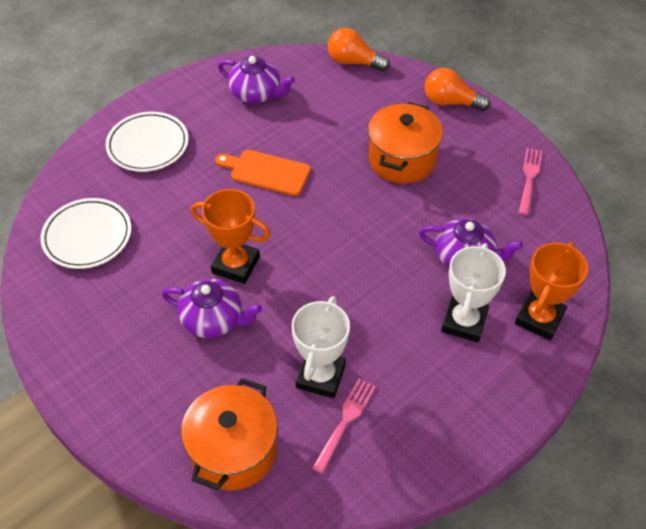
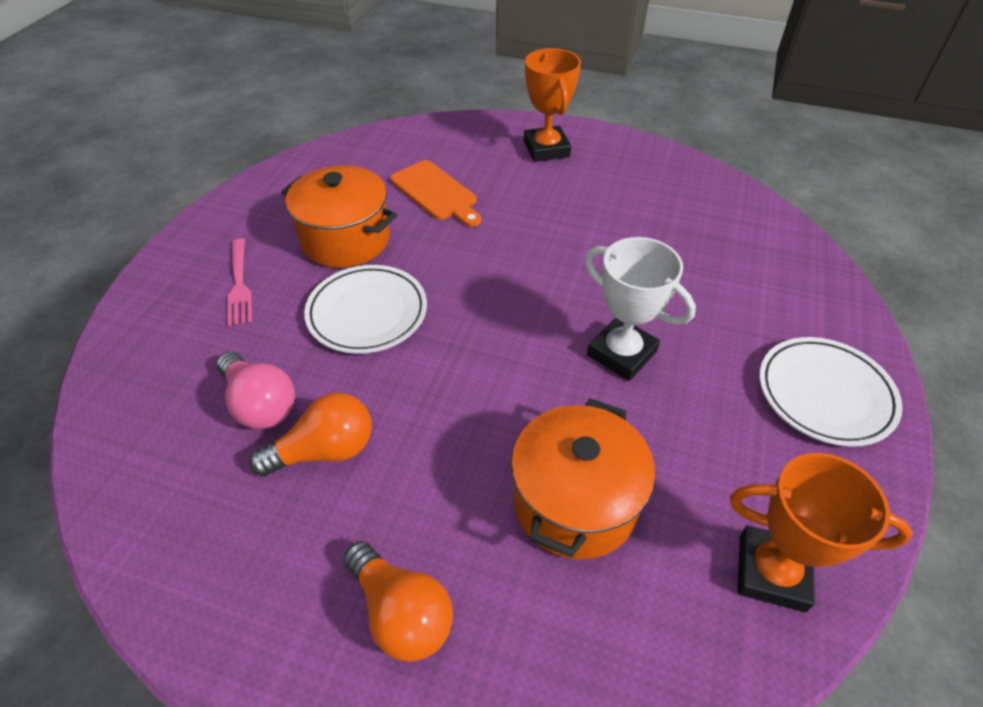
pink fork: 2 -> 1
pink light bulb: 0 -> 1
purple teapot: 3 -> 0
white trophy: 2 -> 1

